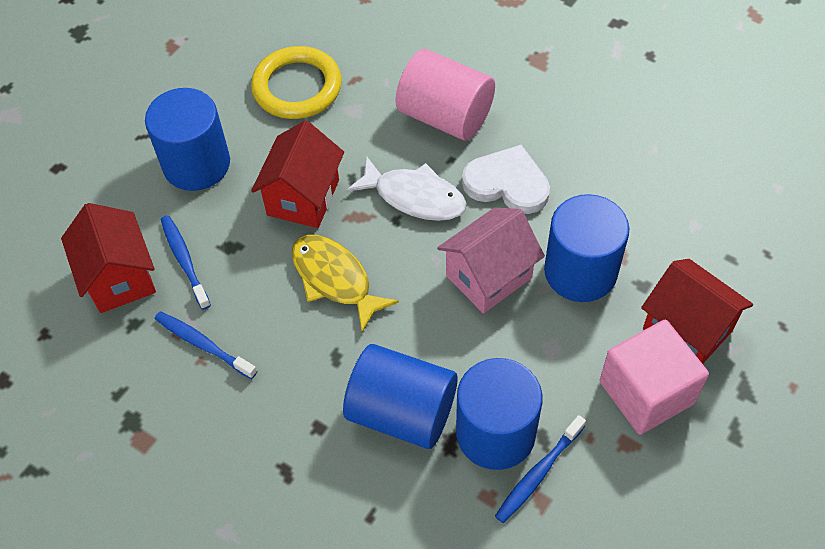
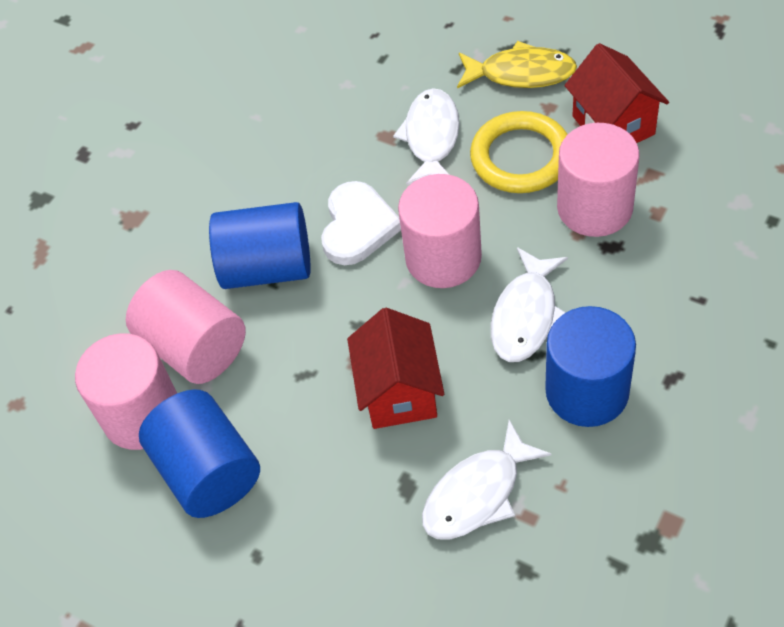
blue cylinder: 4 -> 3
blue toothbrush: 3 -> 0
pink cube: 1 -> 0
pink cylinder: 1 -> 4
pink house: 1 -> 0
red house: 3 -> 2
white fish: 1 -> 3

